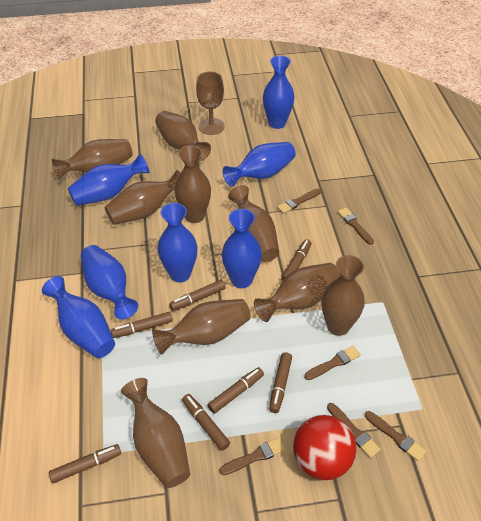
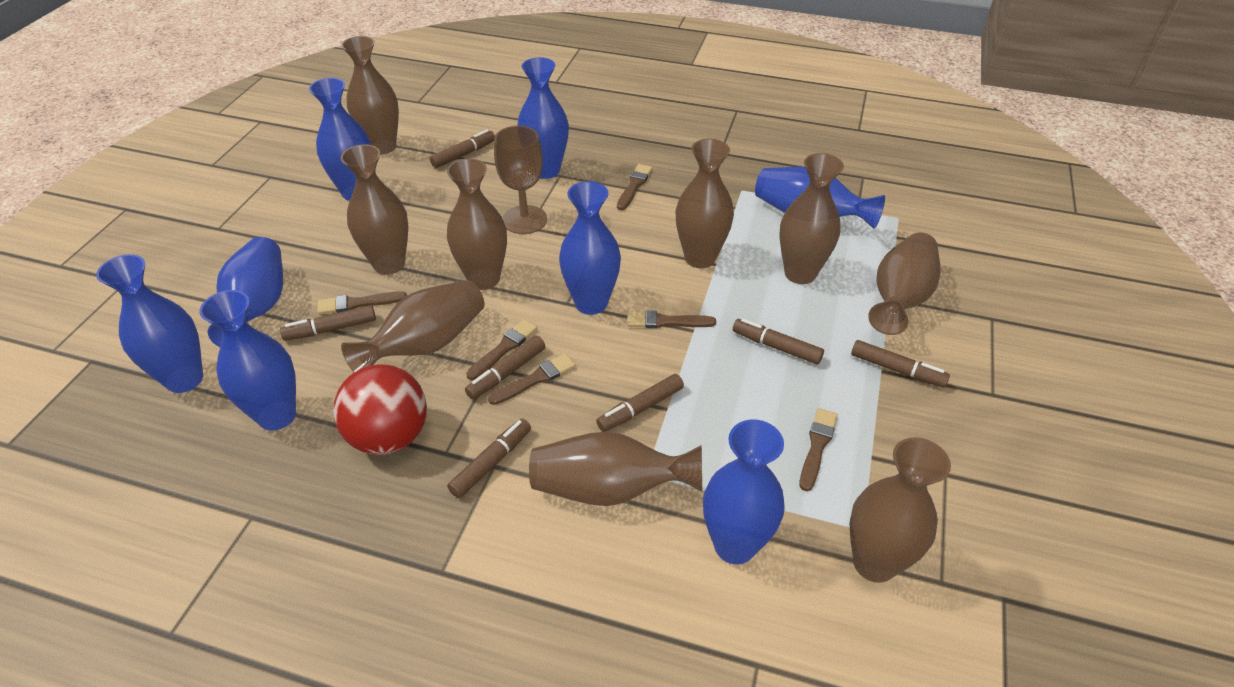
blue vase: 7 -> 8

